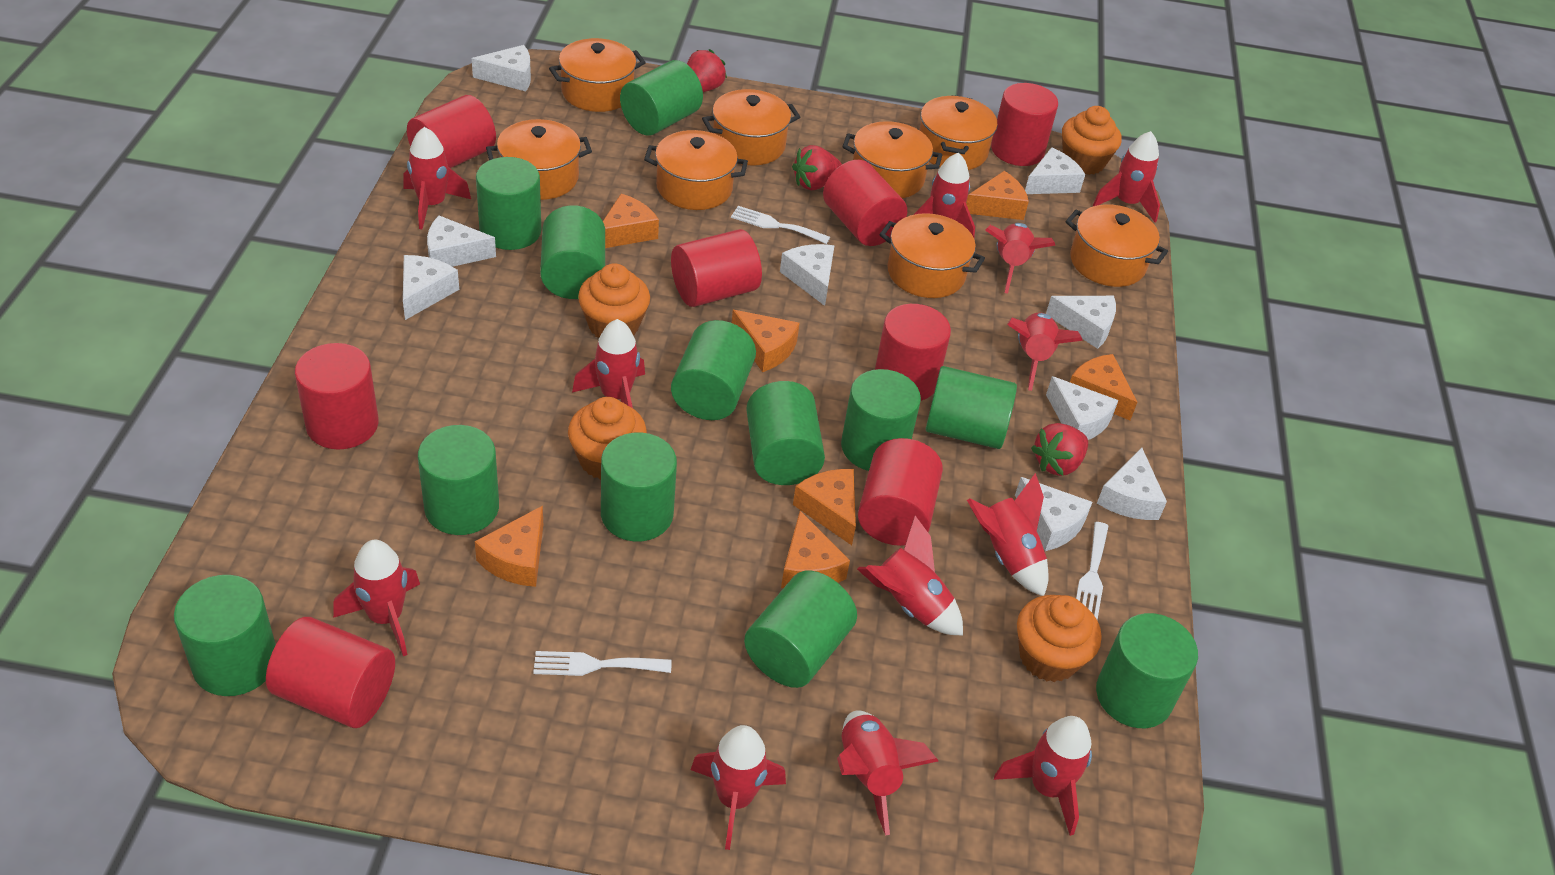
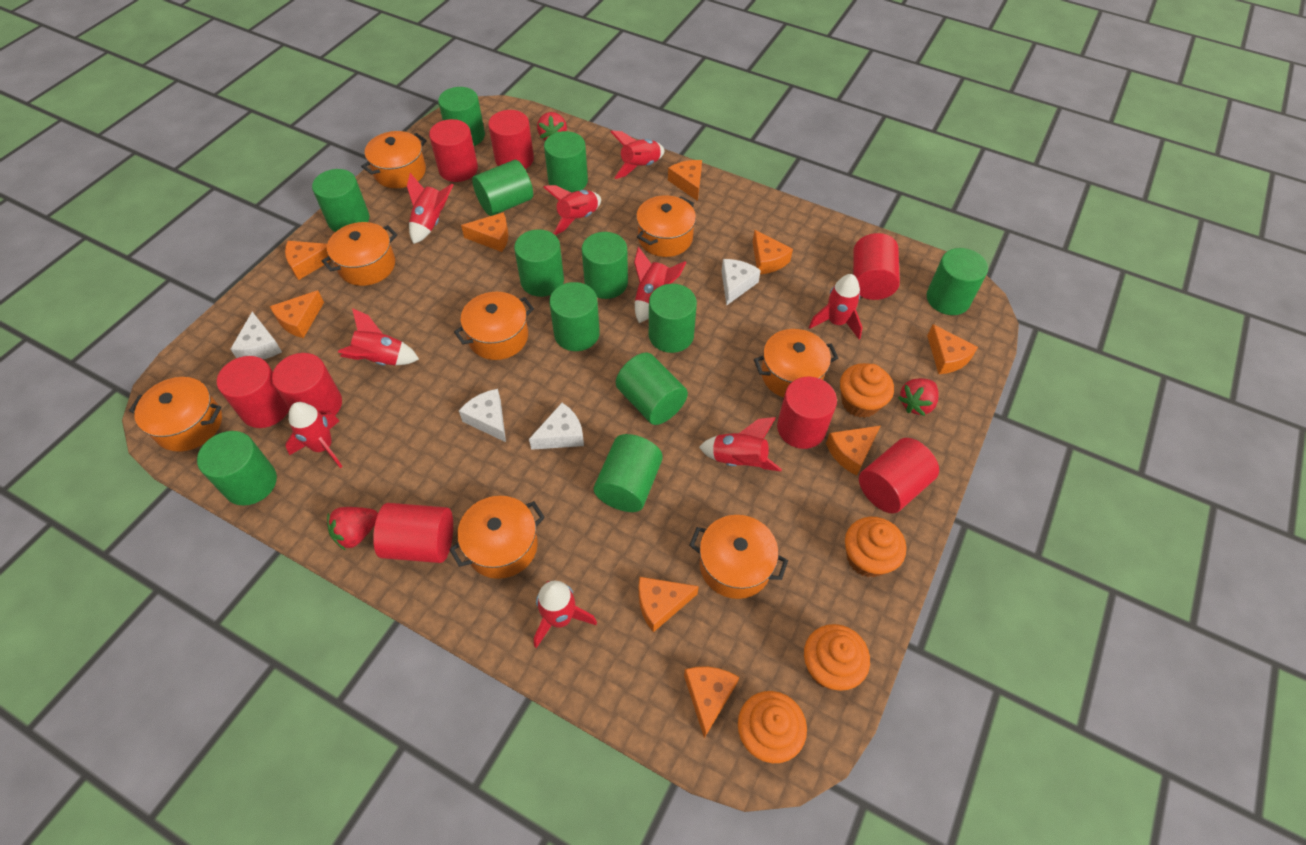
orange cheese: 7 -> 9
red rocket: 12 -> 9
white cheese: 9 -> 4
white fork: 3 -> 0

